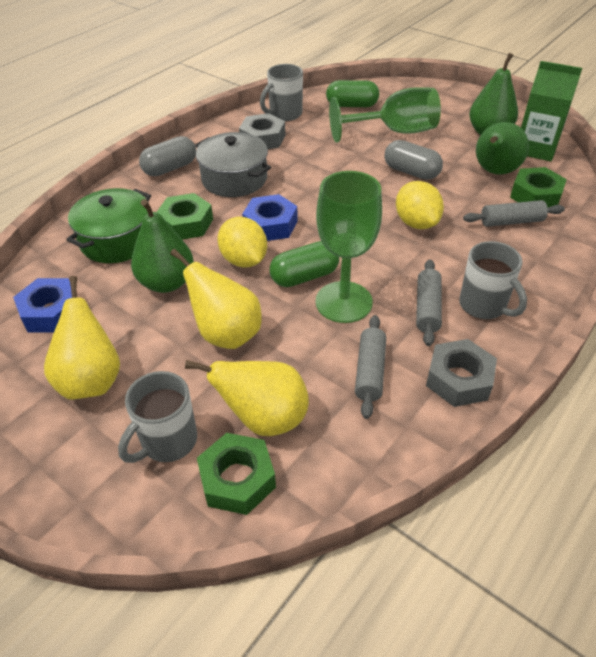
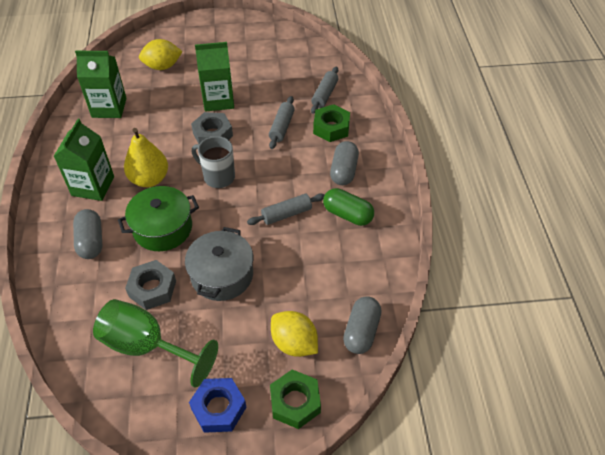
blue nut: 2 -> 1
green capsule: 2 -> 1
green carton: 1 -> 3
green goblet: 2 -> 1
green nut: 3 -> 2
green pear: 3 -> 0
grey capsule: 2 -> 3
grey mug: 3 -> 1
yellow pear: 3 -> 1

